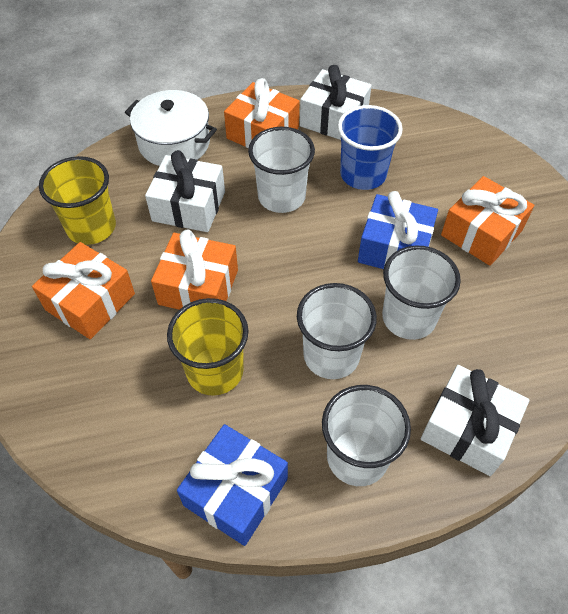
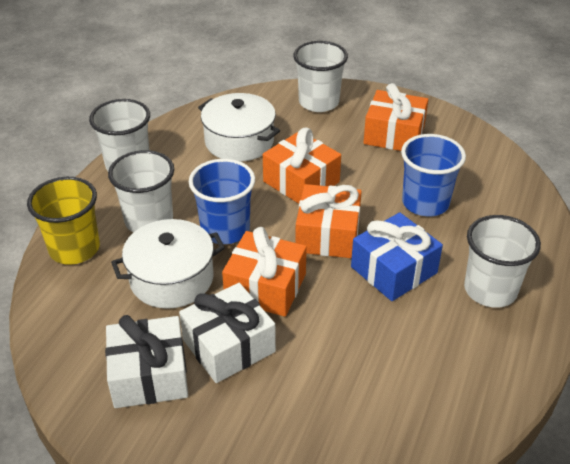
blue cup: 1 -> 2
blue gift: 2 -> 1
white gift: 3 -> 2
white pot: 1 -> 2
yellow cup: 2 -> 1

